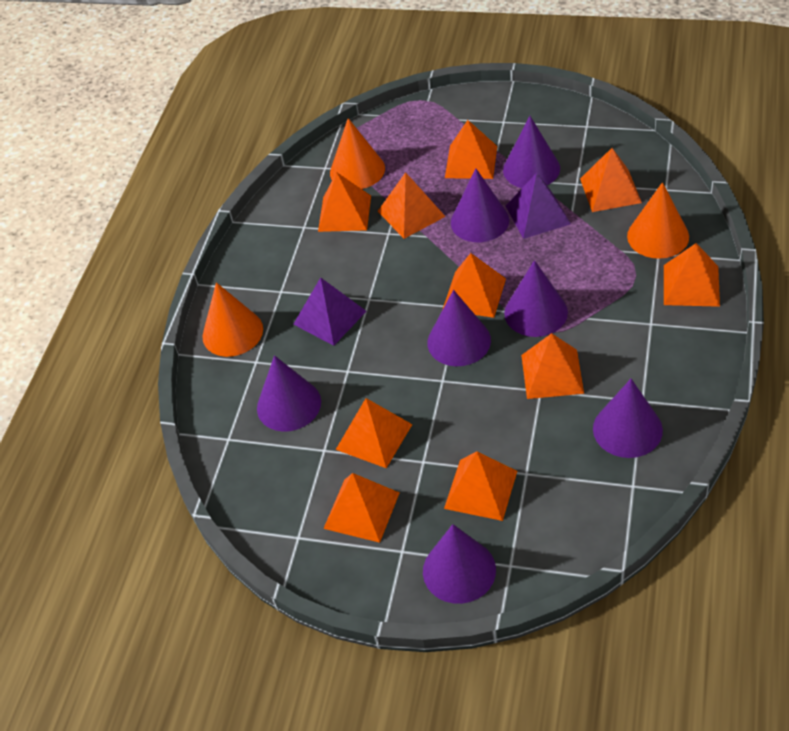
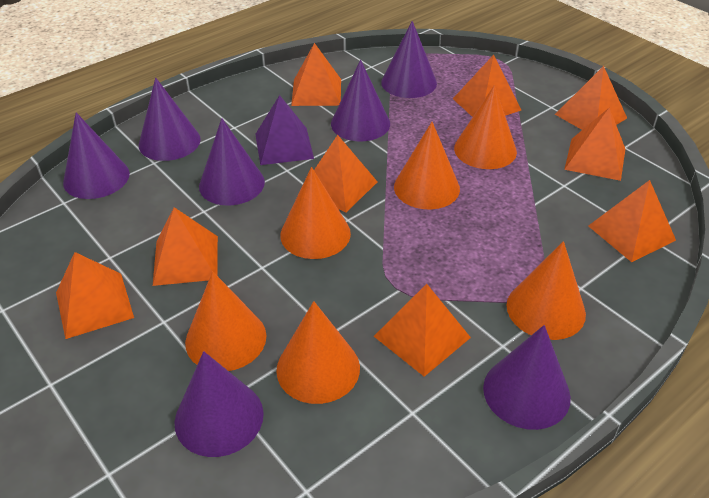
orange cone: 3 -> 6
orange pyramid: 10 -> 9
purple pyramid: 2 -> 1

